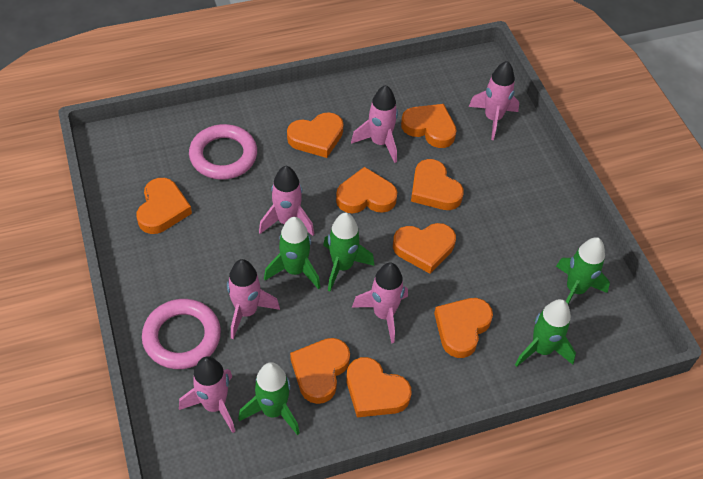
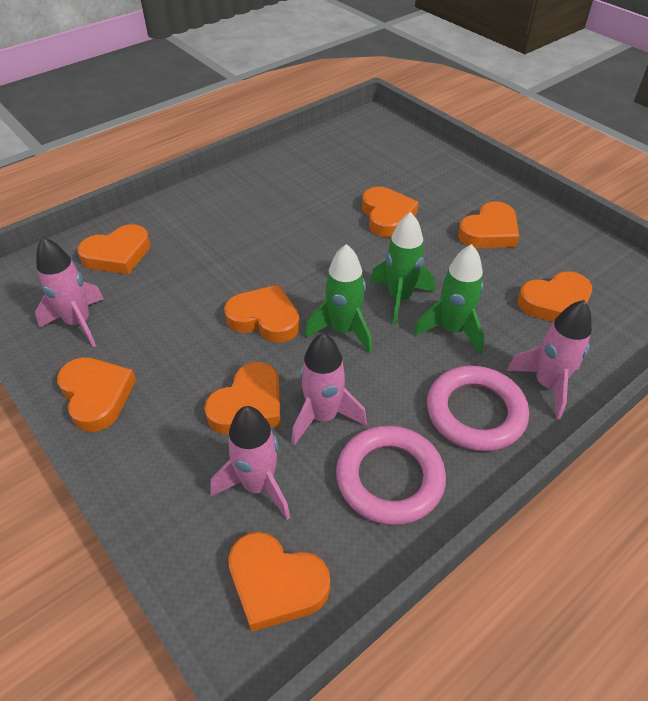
green rocket: 5 -> 3
orange heart: 9 -> 8
pink rocket: 6 -> 4

